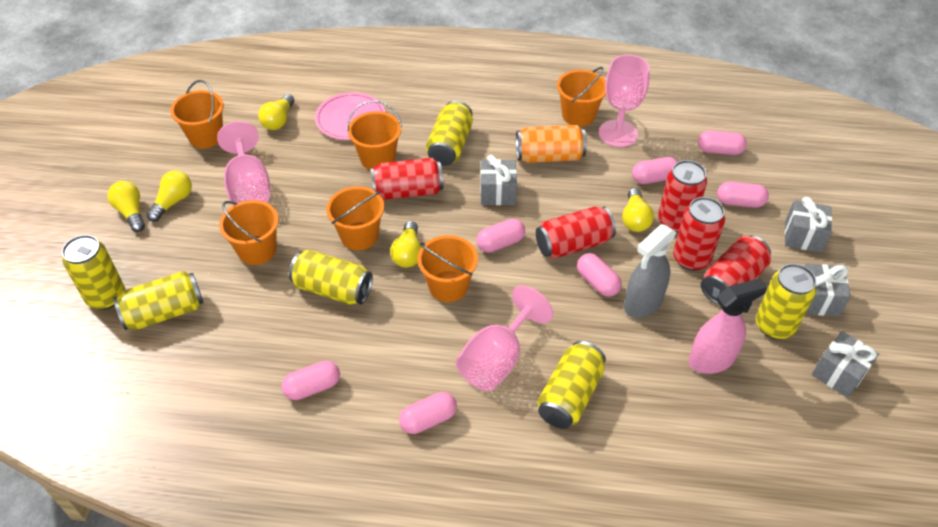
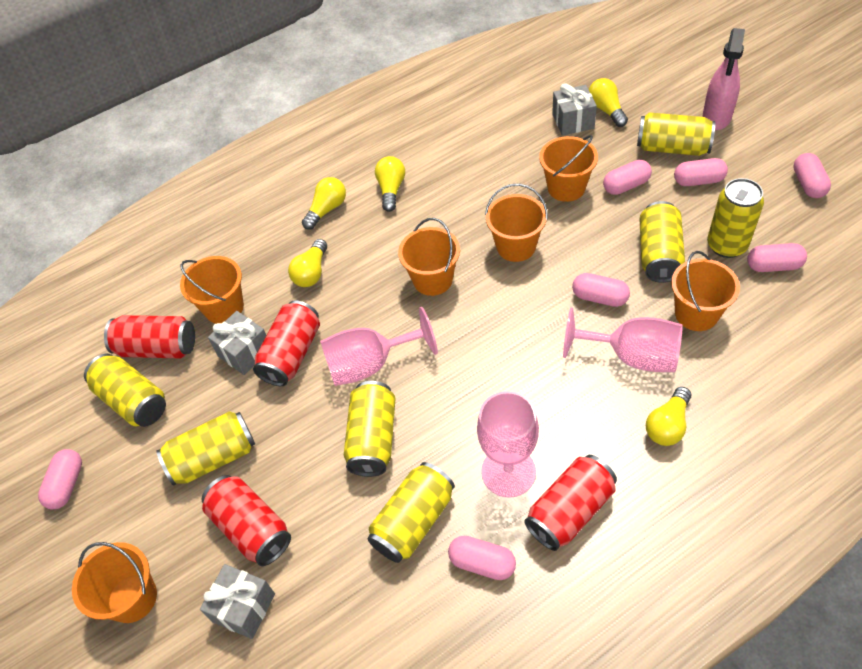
grey gift: 4 -> 3
grey spray bottle: 1 -> 0
orange can: 1 -> 0
pink plate: 1 -> 0
red can: 5 -> 4
yellow can: 6 -> 7

